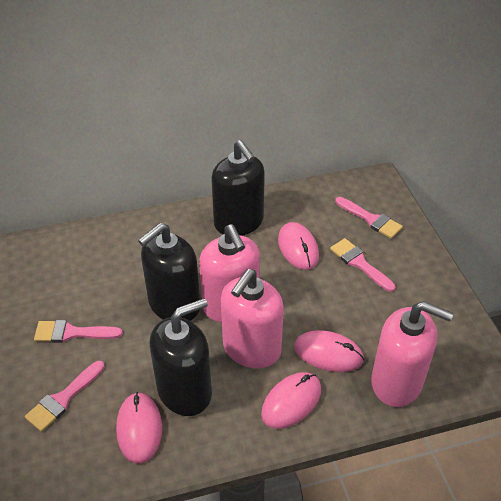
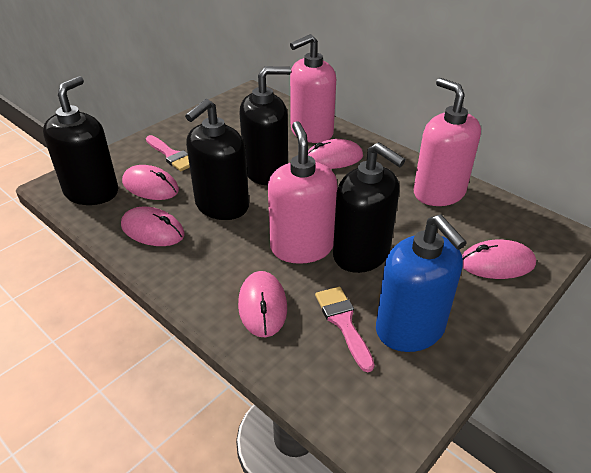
black soap dispenser: 3 -> 4
blue soap dispenser: 0 -> 1
pink brush: 4 -> 2
pink mouse: 4 -> 5

